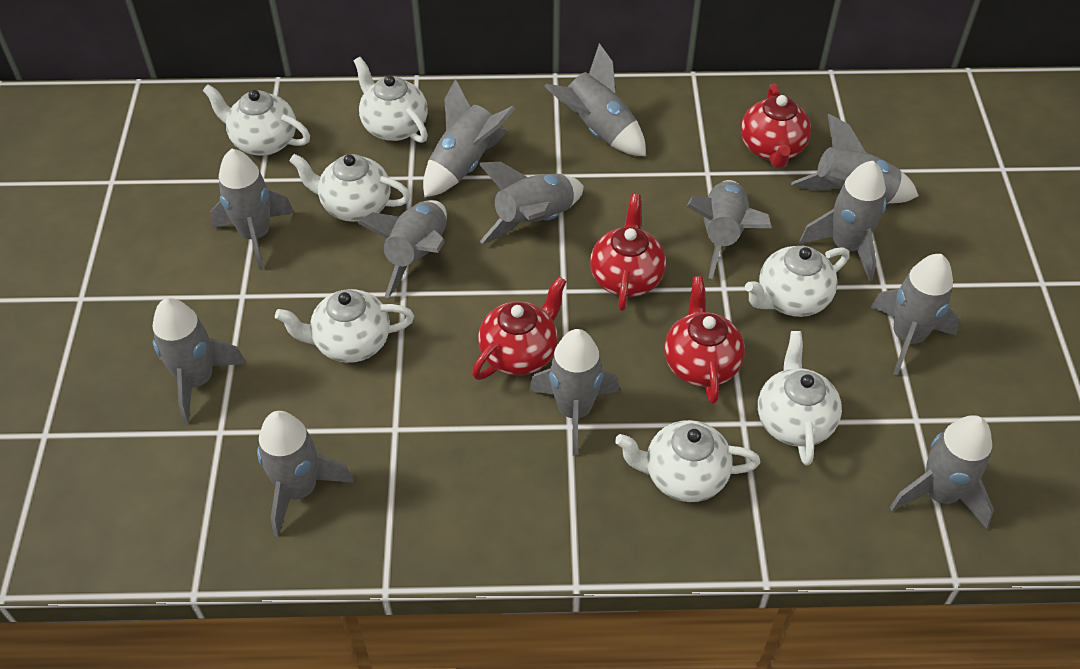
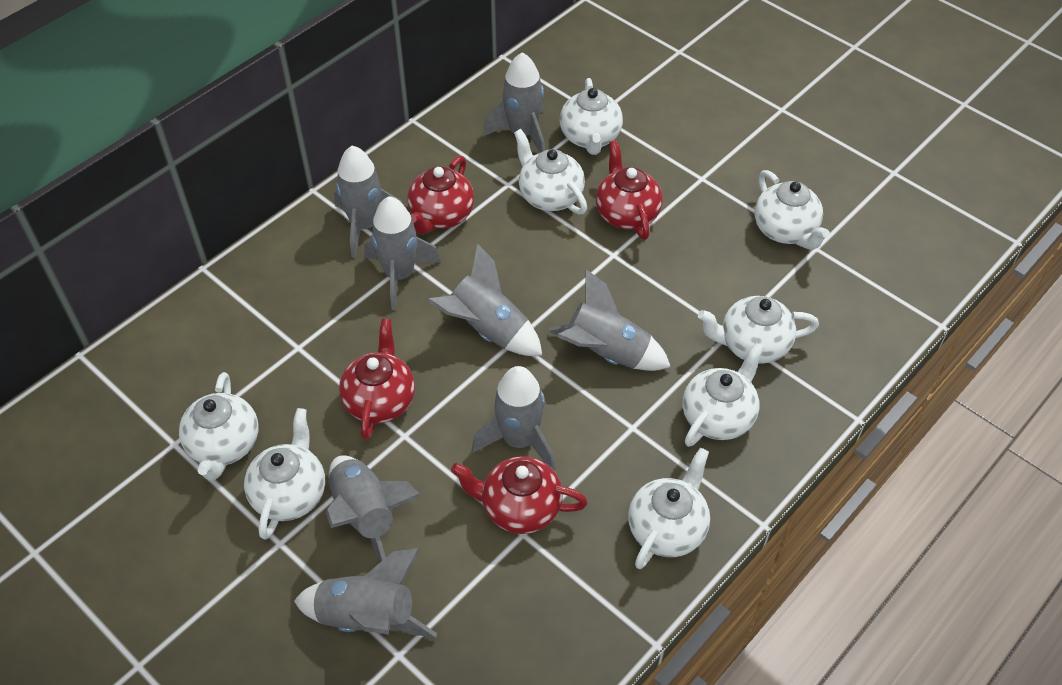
grey rocket: 13 -> 8
white teapot: 7 -> 8

